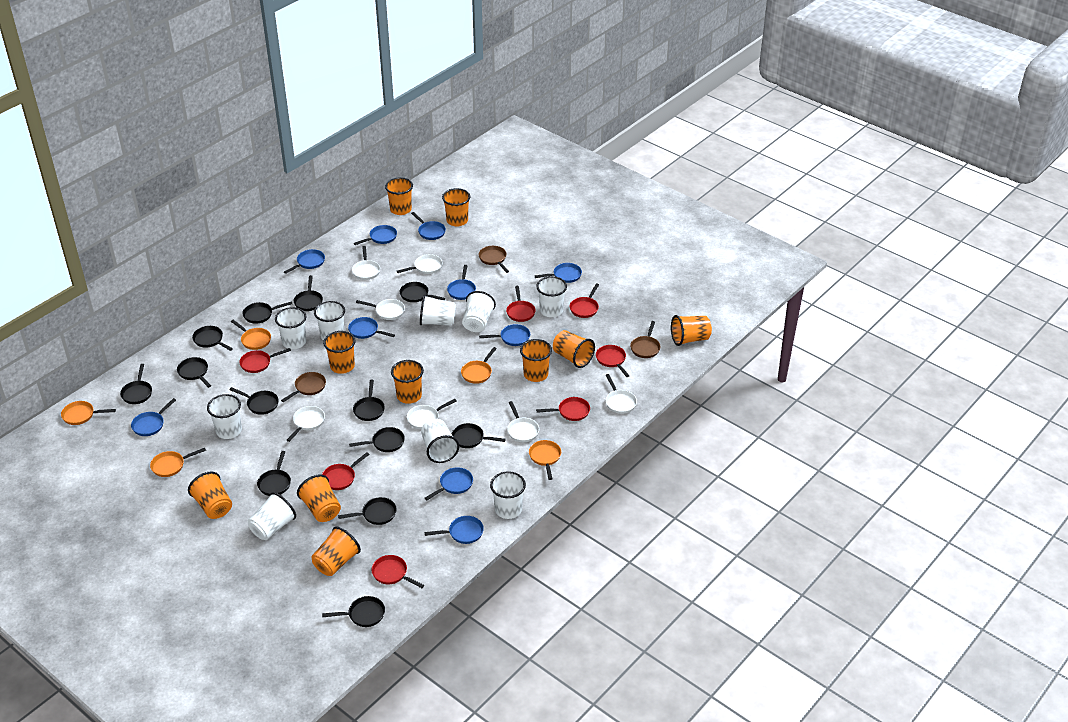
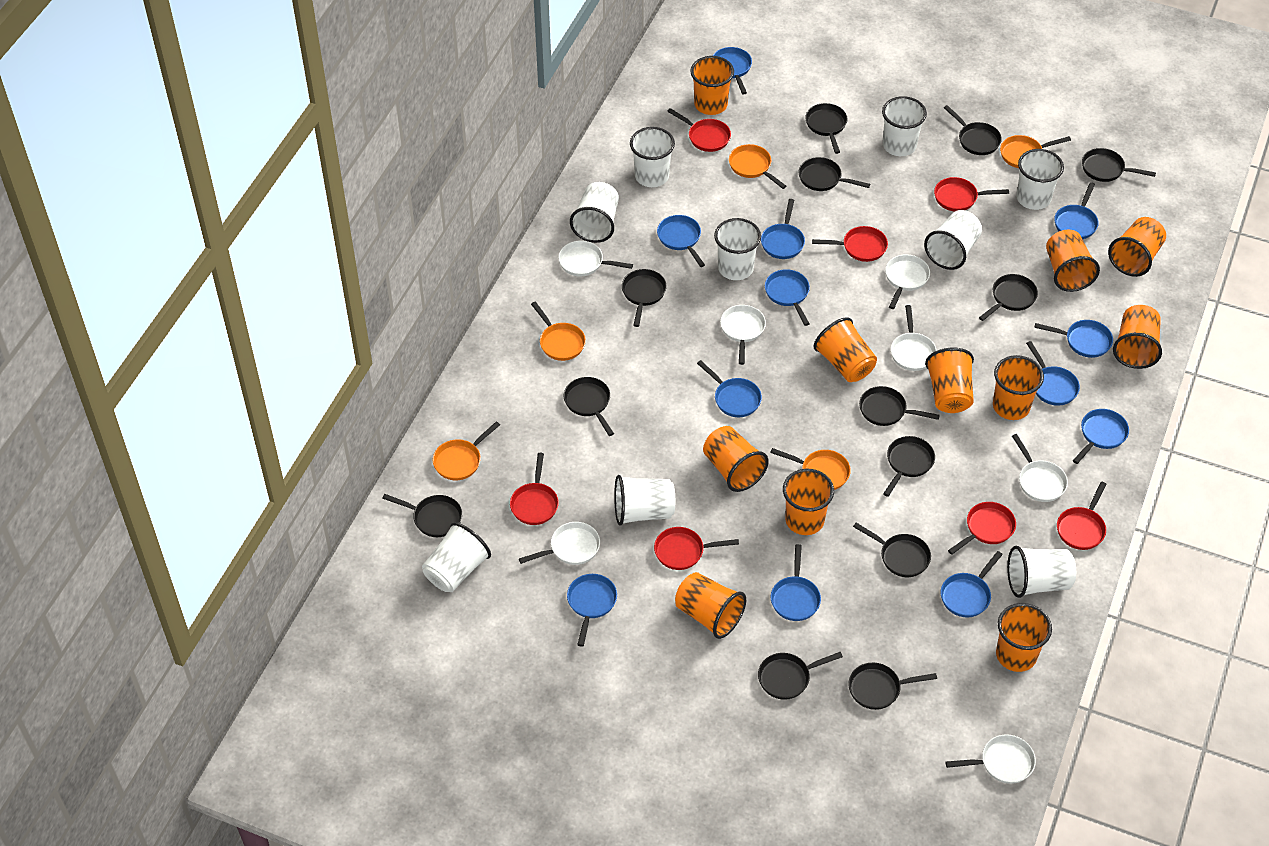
blue pan: 10 -> 12
brown pan: 3 -> 0
orange cup: 10 -> 11

